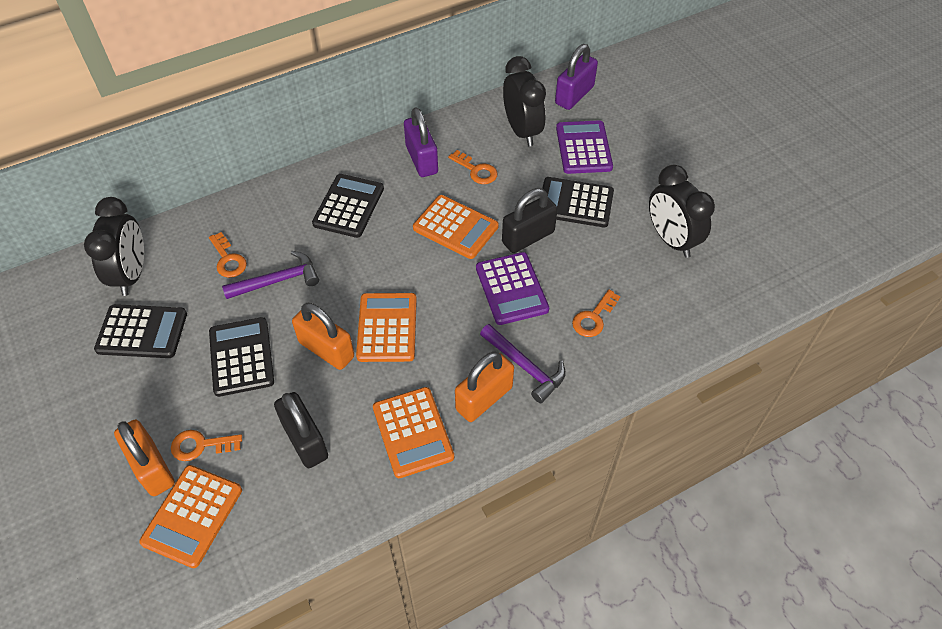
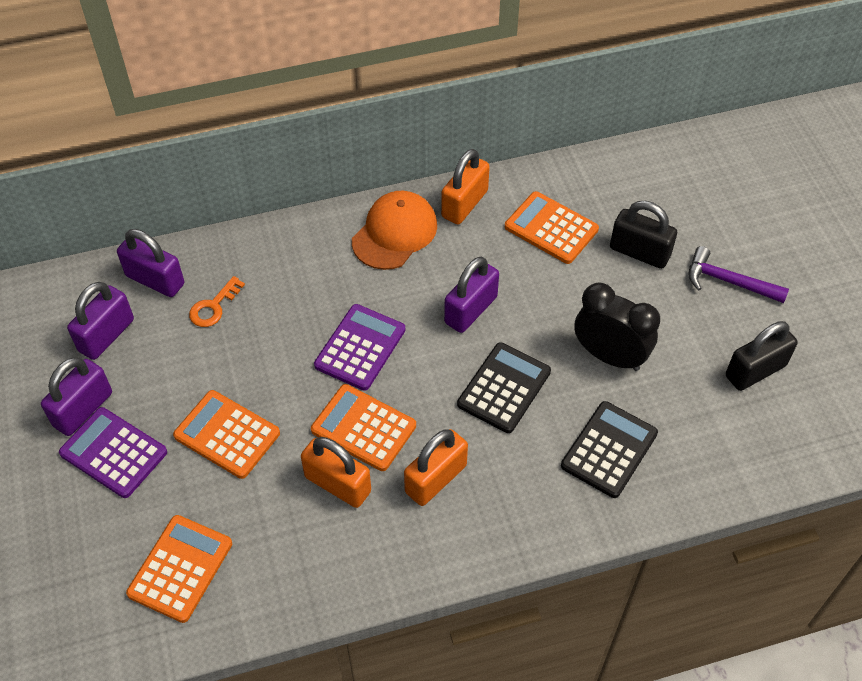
black calculator: 4 -> 2
black clock: 3 -> 1
orange cap: 0 -> 1
orange key: 4 -> 1
purple hammer: 2 -> 1
purple padlock: 2 -> 4

